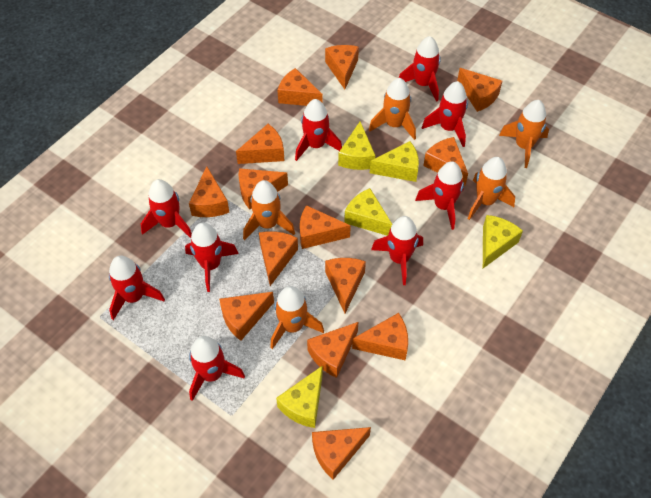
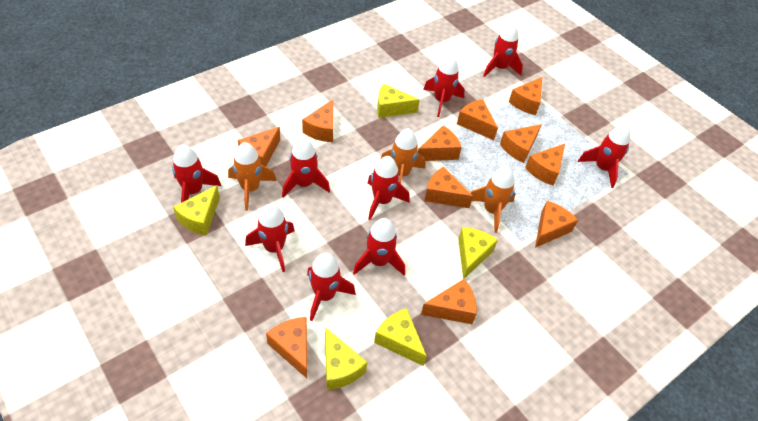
orange cheese: 14 -> 11
orange rocket: 5 -> 3

